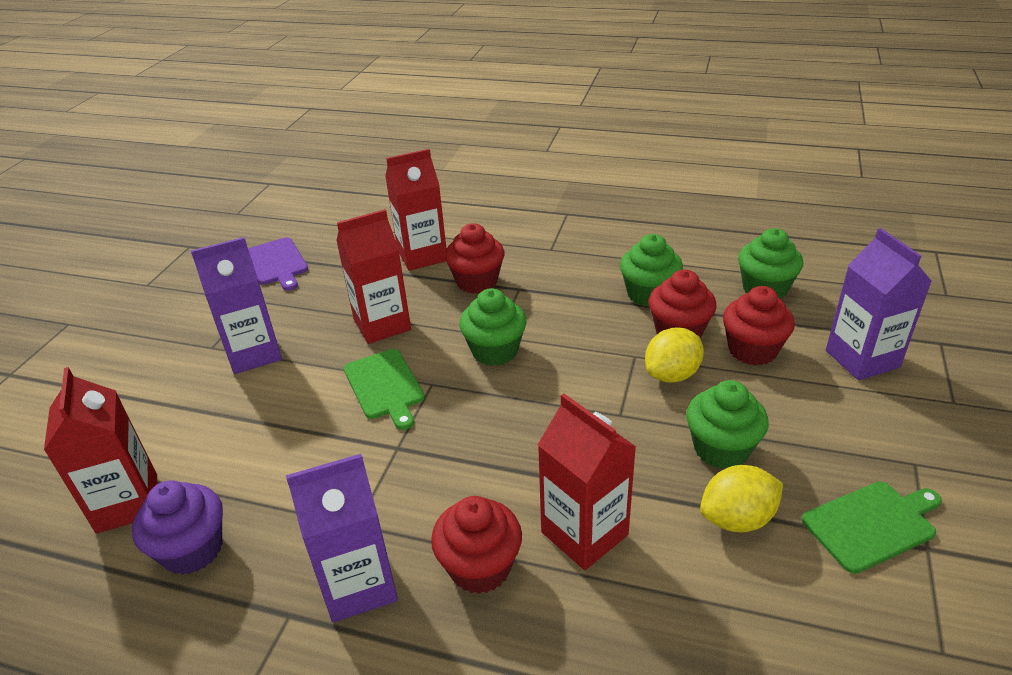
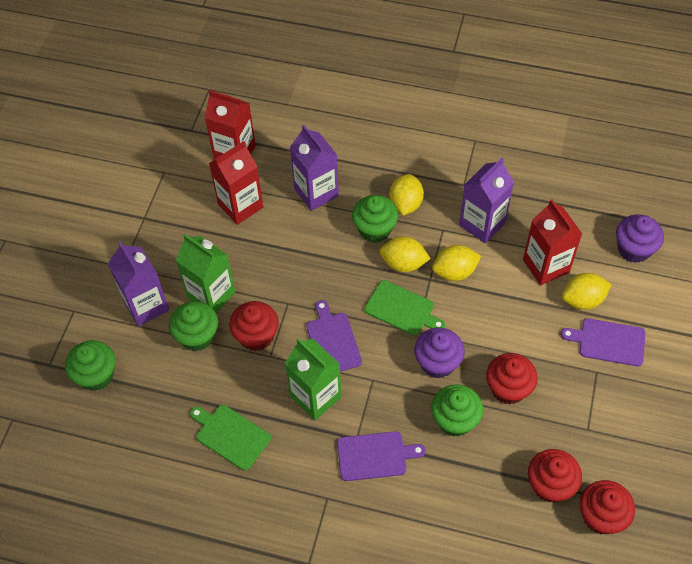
green carton: 0 -> 2
purple cupcake: 1 -> 2
purple cutting board: 1 -> 3
red carton: 4 -> 3
yellow lemon: 2 -> 4

